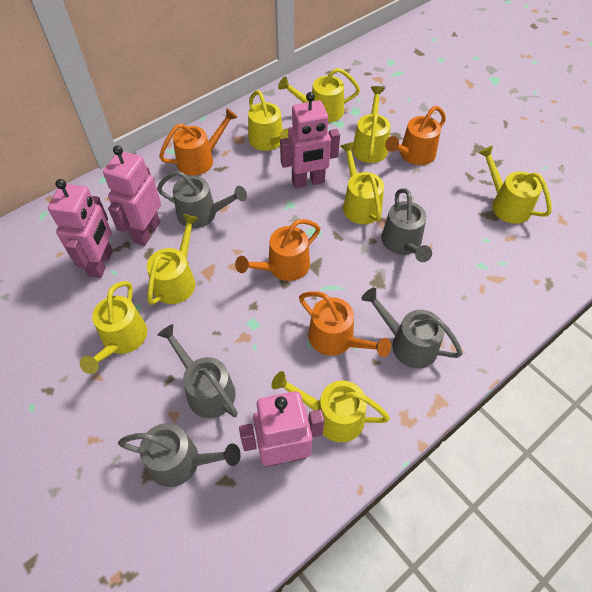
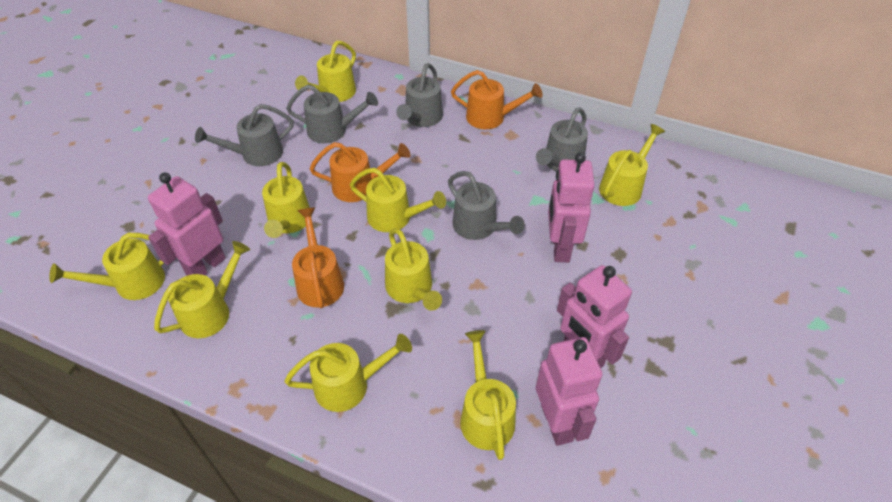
orange watering can: 4 -> 3
yellow watering can: 8 -> 9

